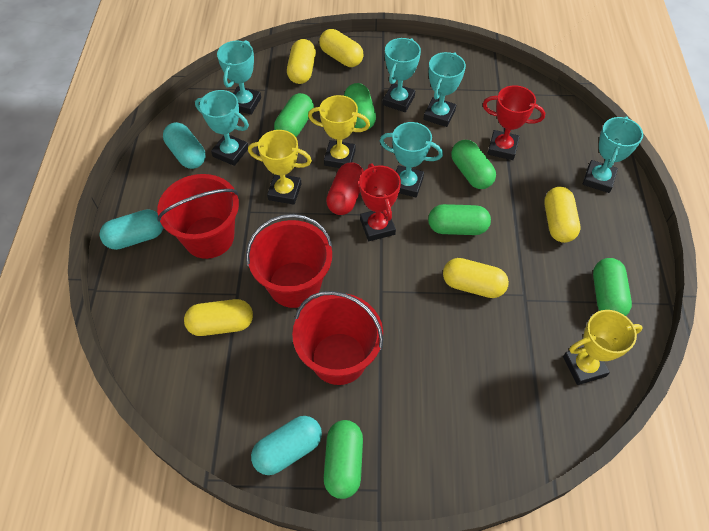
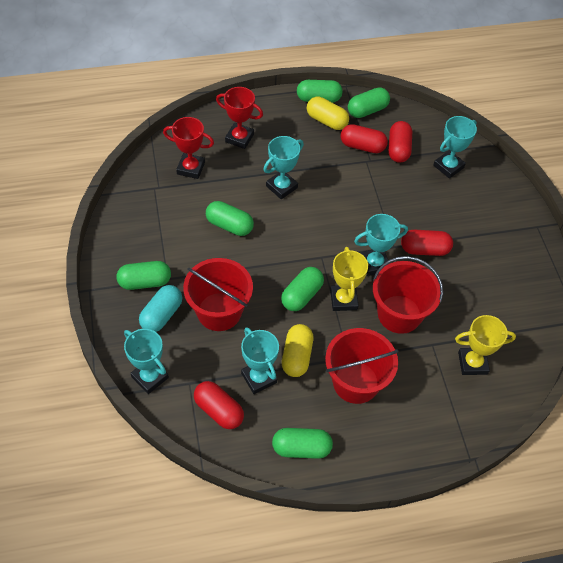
red capsule: 1 -> 4
turquoise capsule: 3 -> 1
turquoise trophy: 6 -> 5
yellow capsule: 5 -> 2
yellow trophy: 3 -> 2

